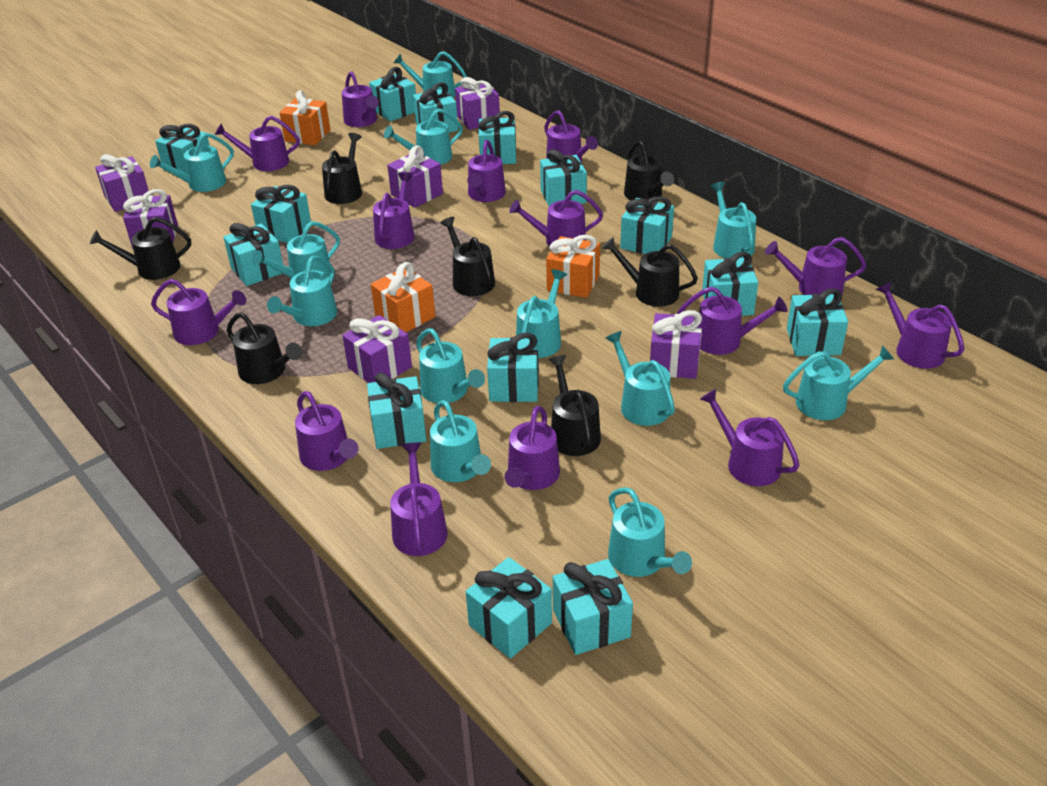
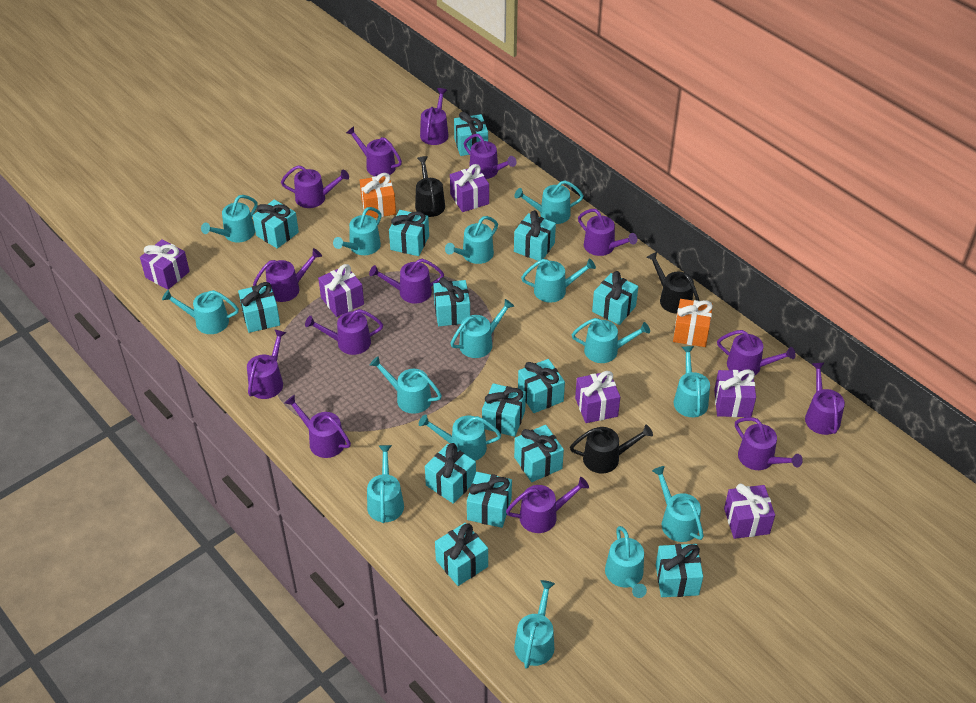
black watering can: 7 -> 3
orange gift: 3 -> 2
turquoise watering can: 12 -> 15

